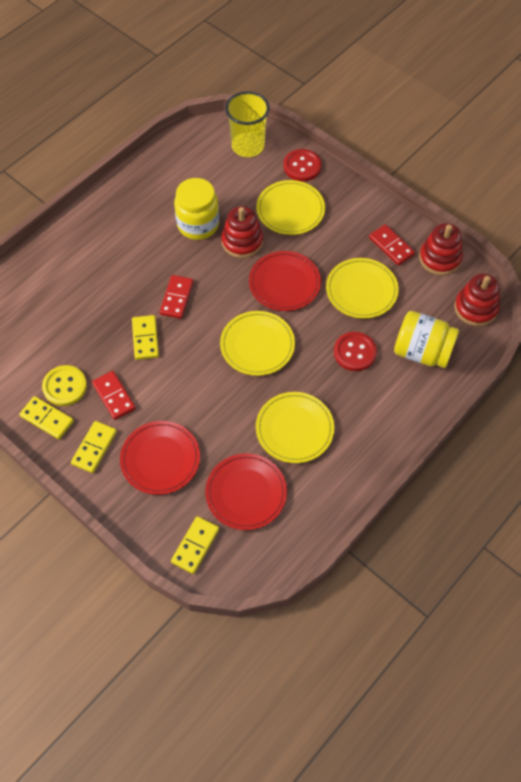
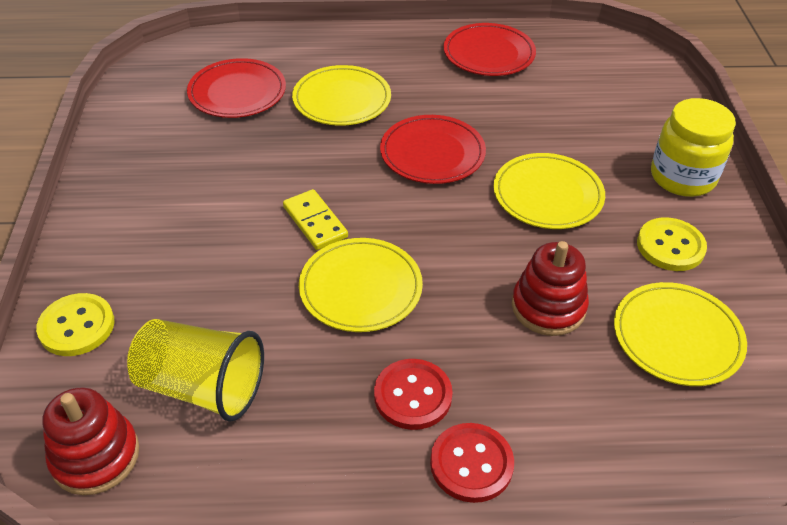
red domino: 3 -> 0
red stacking toy: 3 -> 2
yellow button: 1 -> 2
yellow domino: 4 -> 1
yellow jar: 2 -> 1

